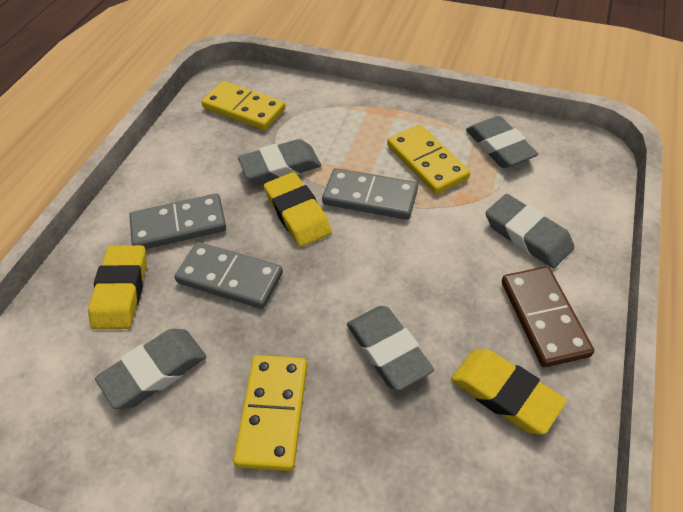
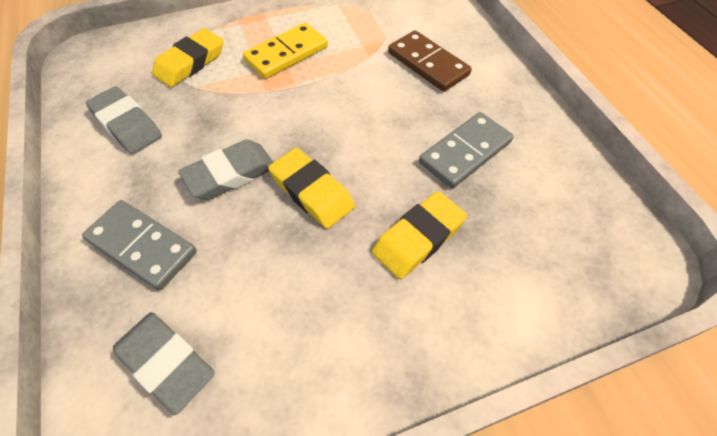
grey domino: 3 -> 2
grey eraser: 5 -> 3
yellow domino: 3 -> 1

